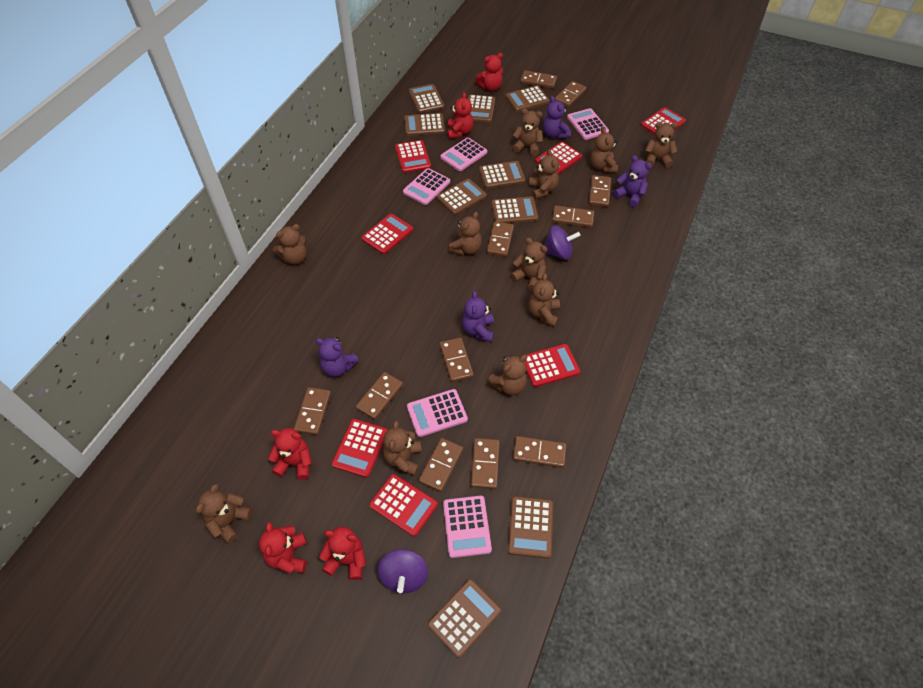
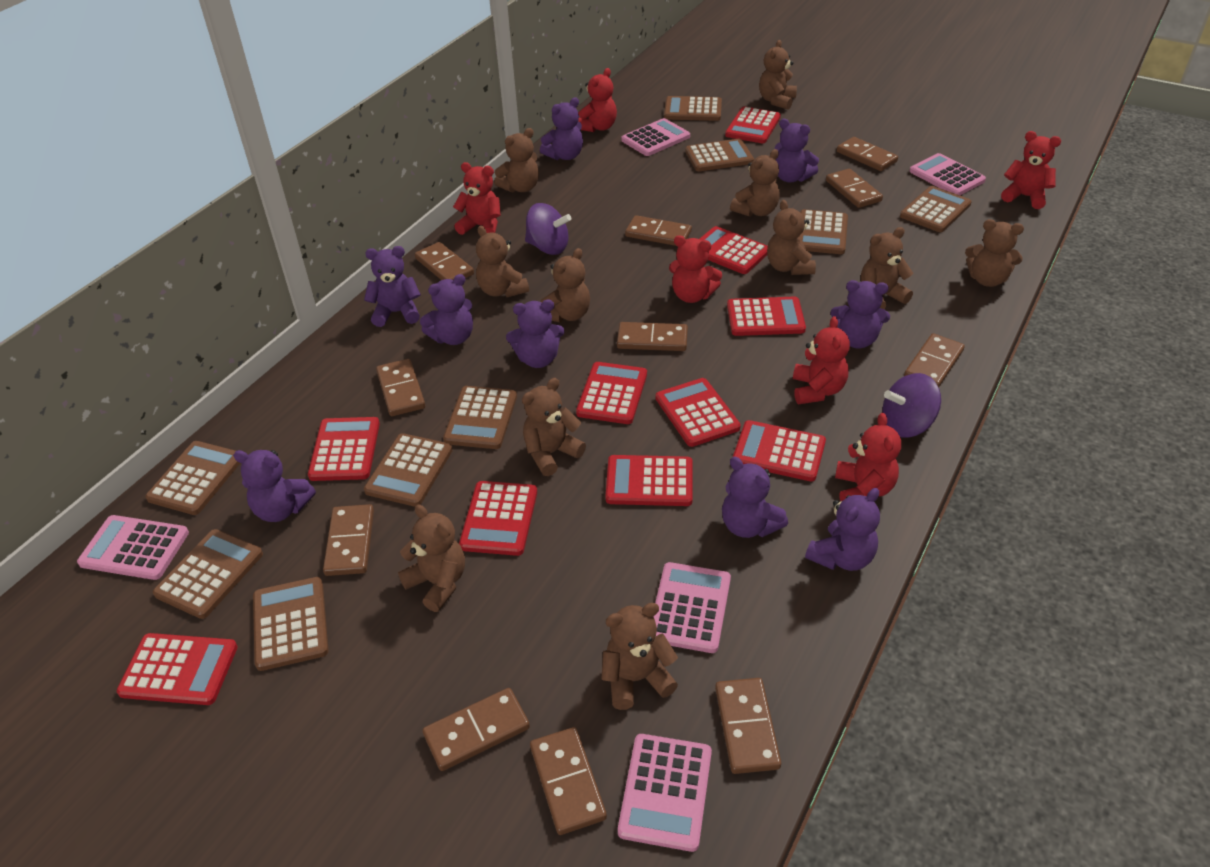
purple teddy bear: 4 -> 9
red calculator: 7 -> 10
red teddy bear: 5 -> 6

